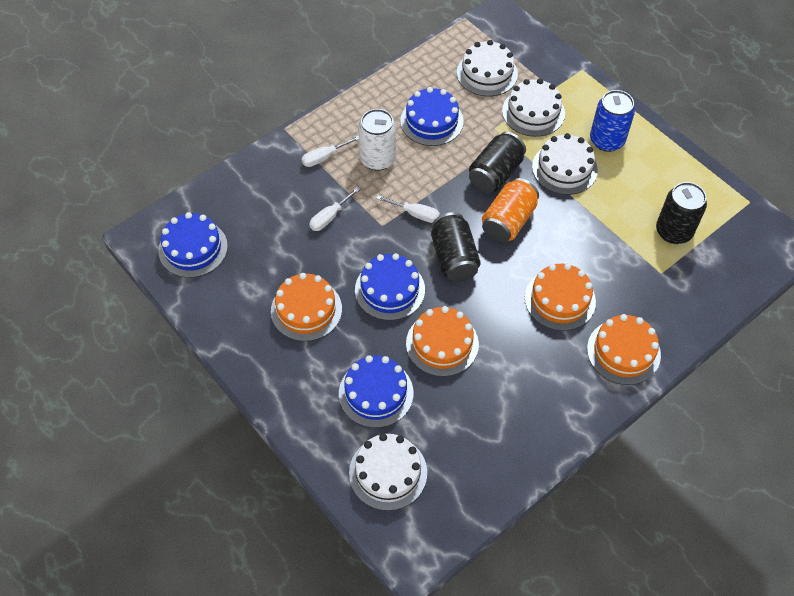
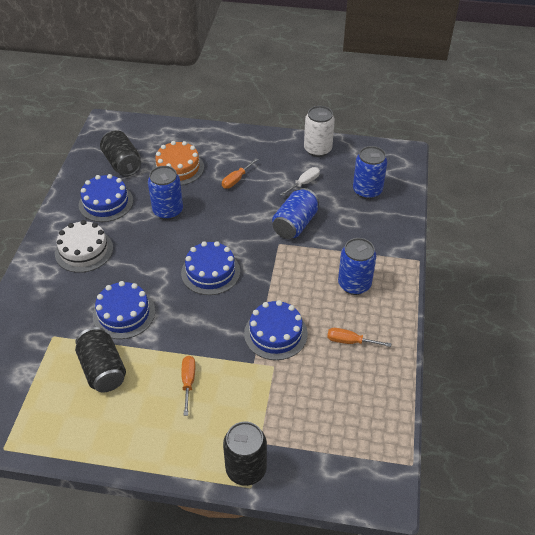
blue can: 1 -> 4
orange cake: 4 -> 1
orange can: 1 -> 0
orange screwdriver: 0 -> 3
white cake: 4 -> 1
white screwdriver: 3 -> 1

